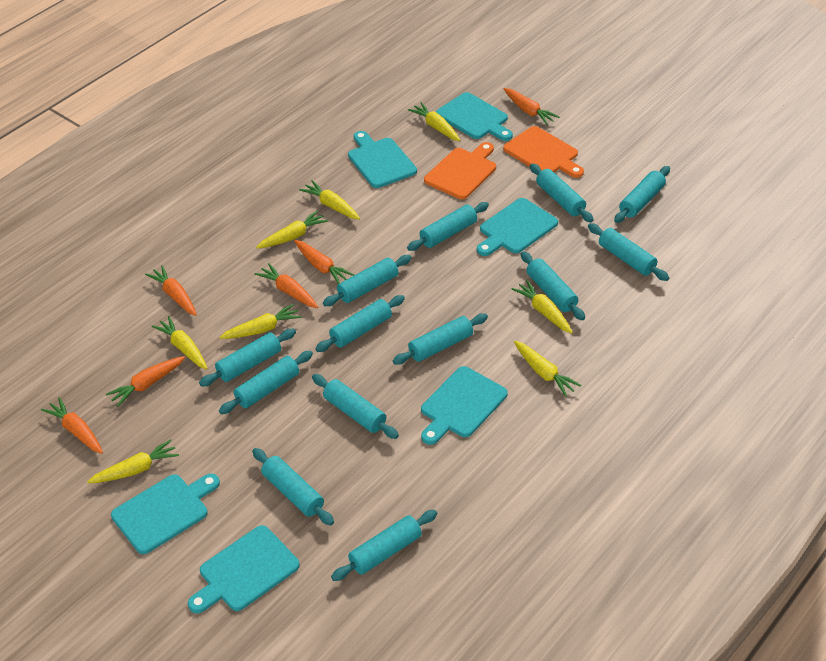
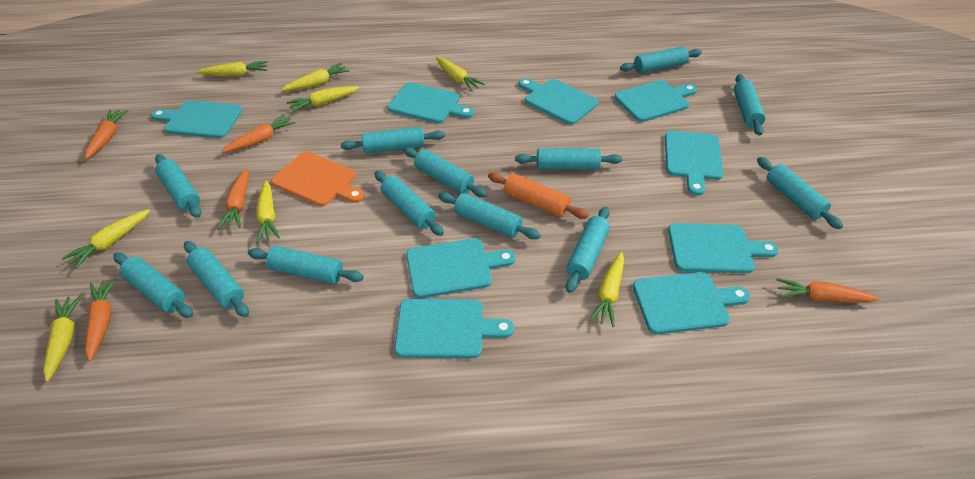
orange carrot: 6 -> 5
orange cutting board: 2 -> 1
orange rolling pin: 0 -> 1
turquoise cutting board: 6 -> 9

